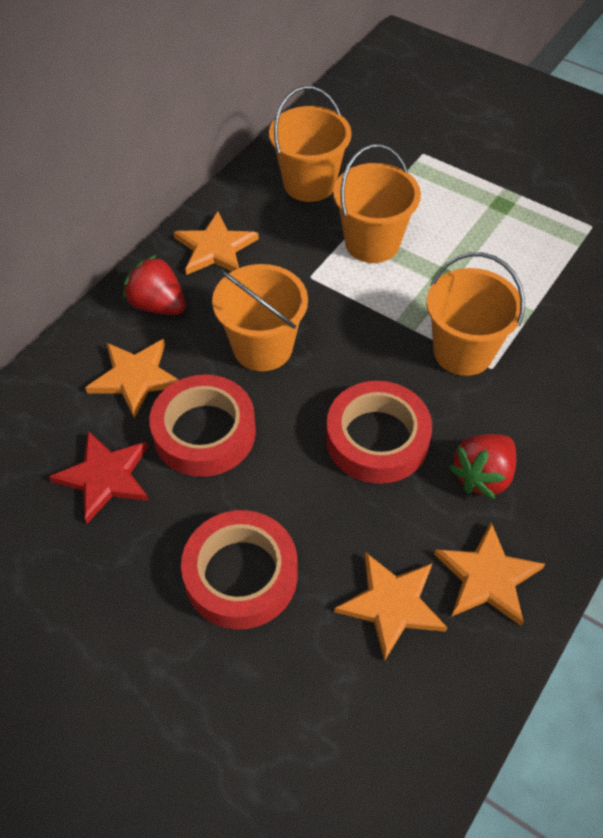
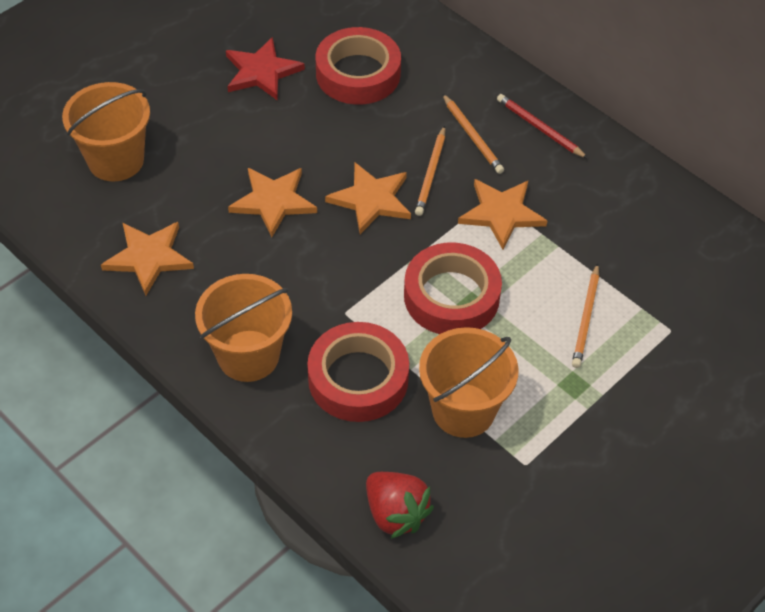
orange bucket: 4 -> 3
orange pencil: 0 -> 3
red pencil: 0 -> 1
red strawberry: 2 -> 1

